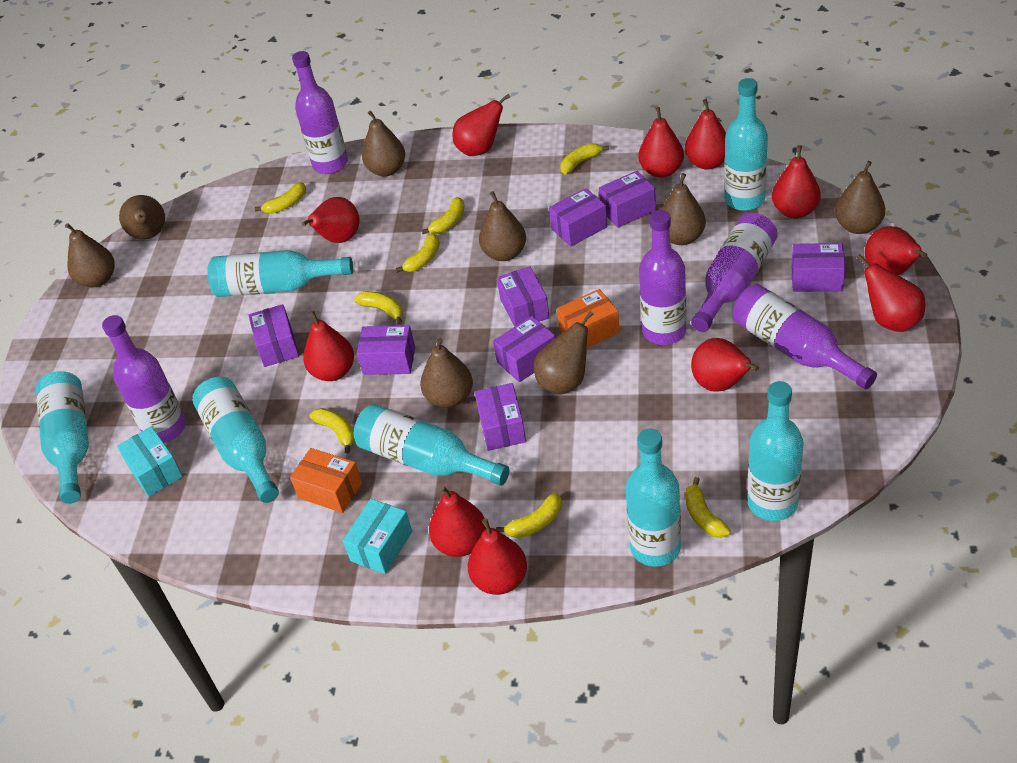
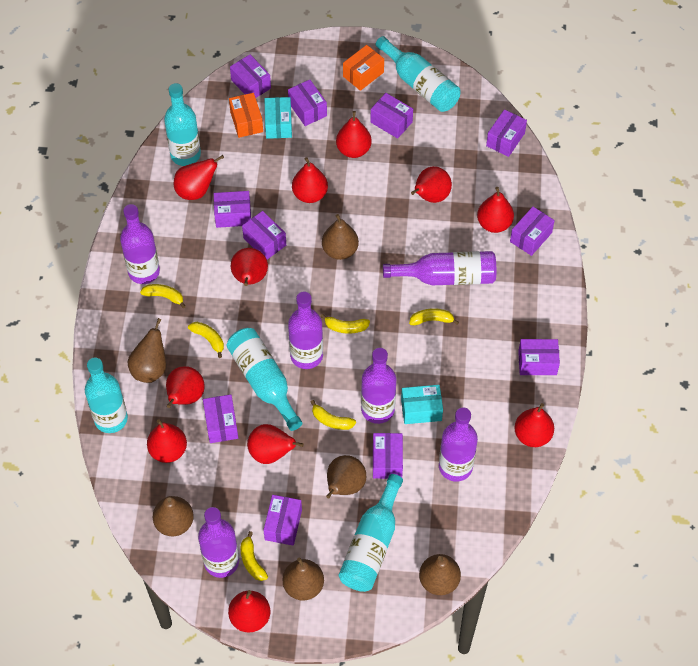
brown pear: 8 -> 6
purple bottle: 5 -> 6
purple box: 8 -> 11
turquoise bottle: 7 -> 5
yellow banana: 8 -> 6

